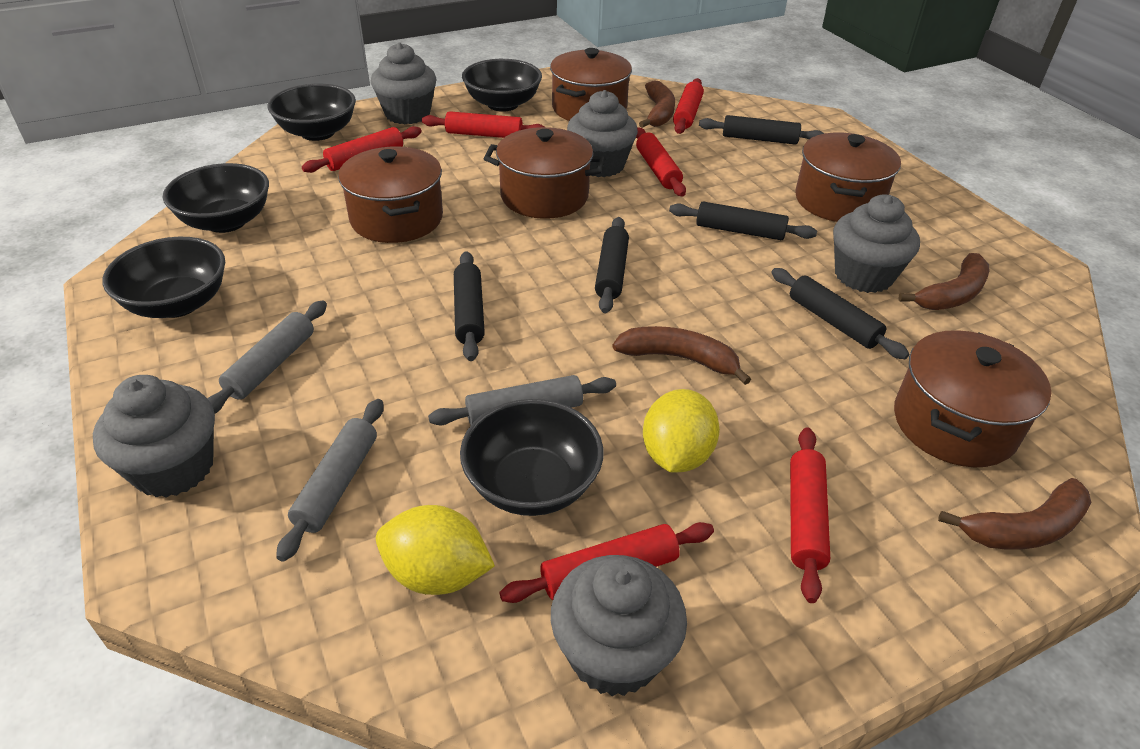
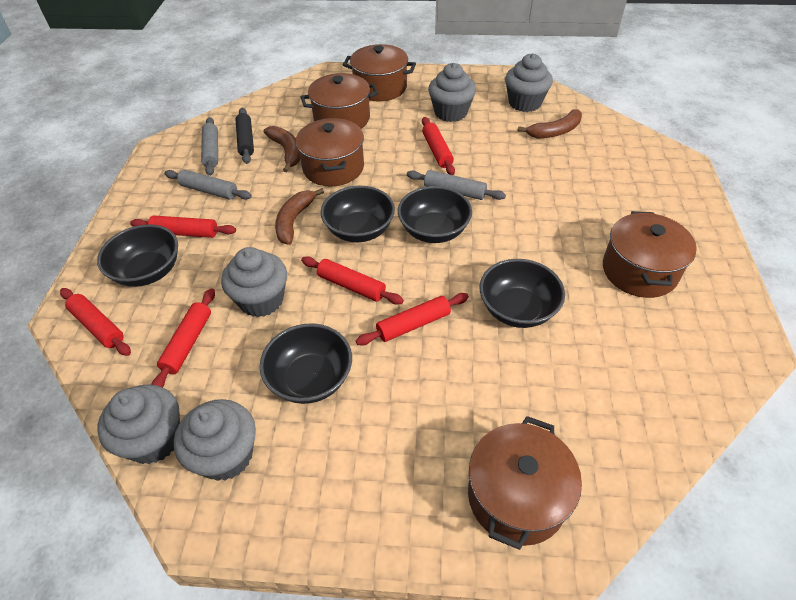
black rolling pin: 5 -> 1
brown banana: 4 -> 3
yellow lemon: 2 -> 0

